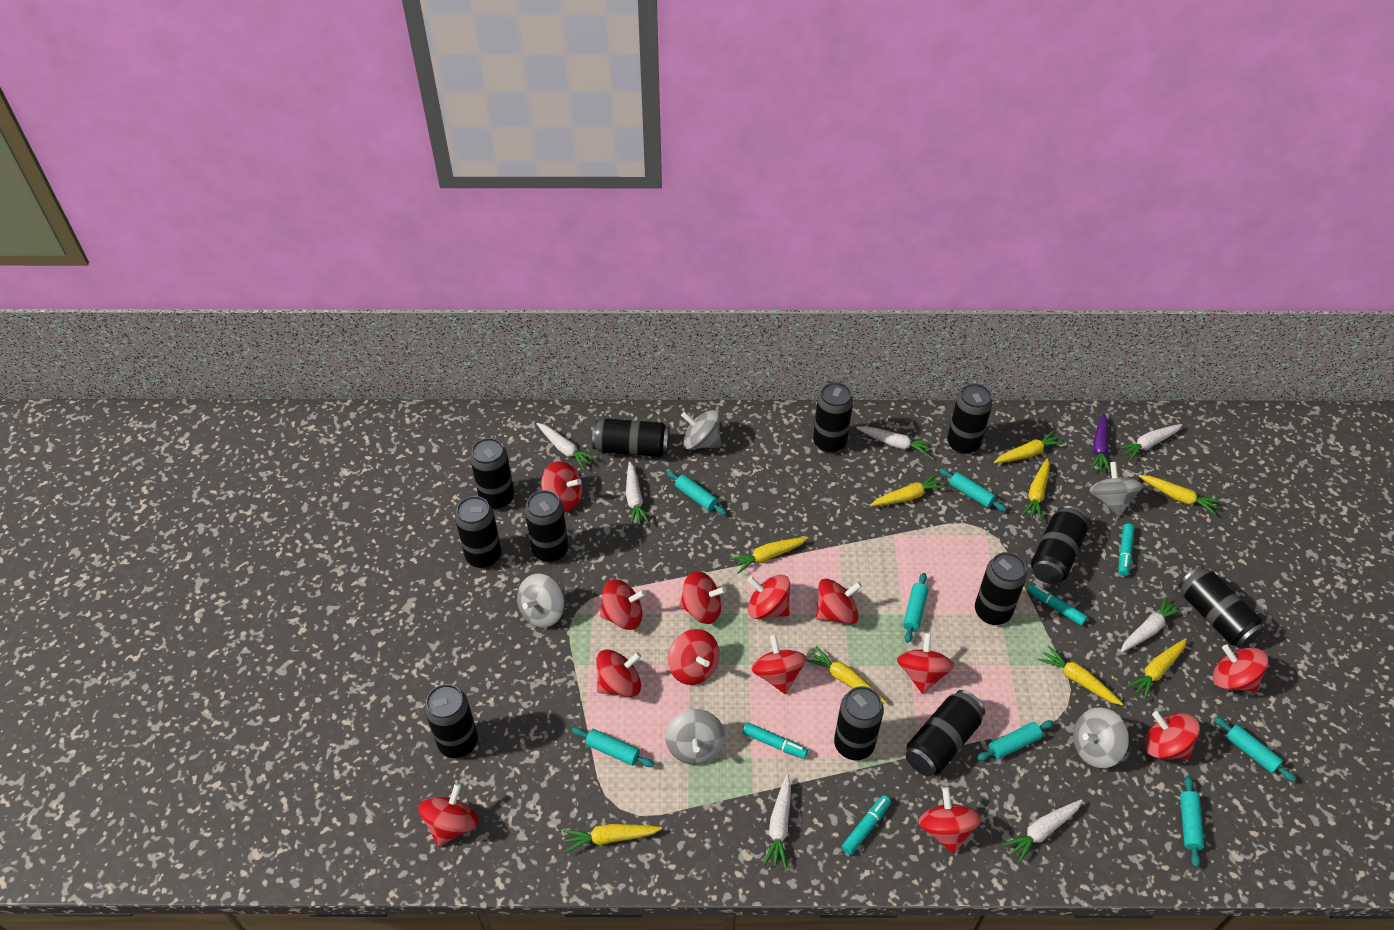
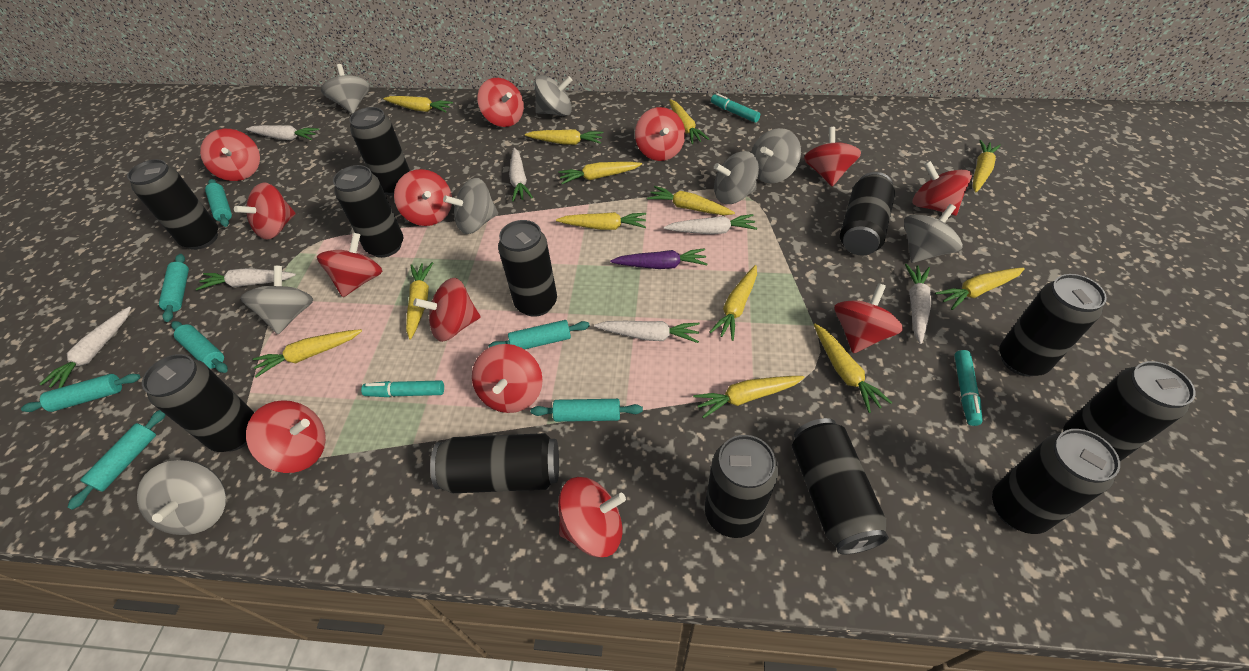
grey spinning top: 5 -> 8
turquoise marker: 4 -> 3
yellow carrot: 9 -> 13

